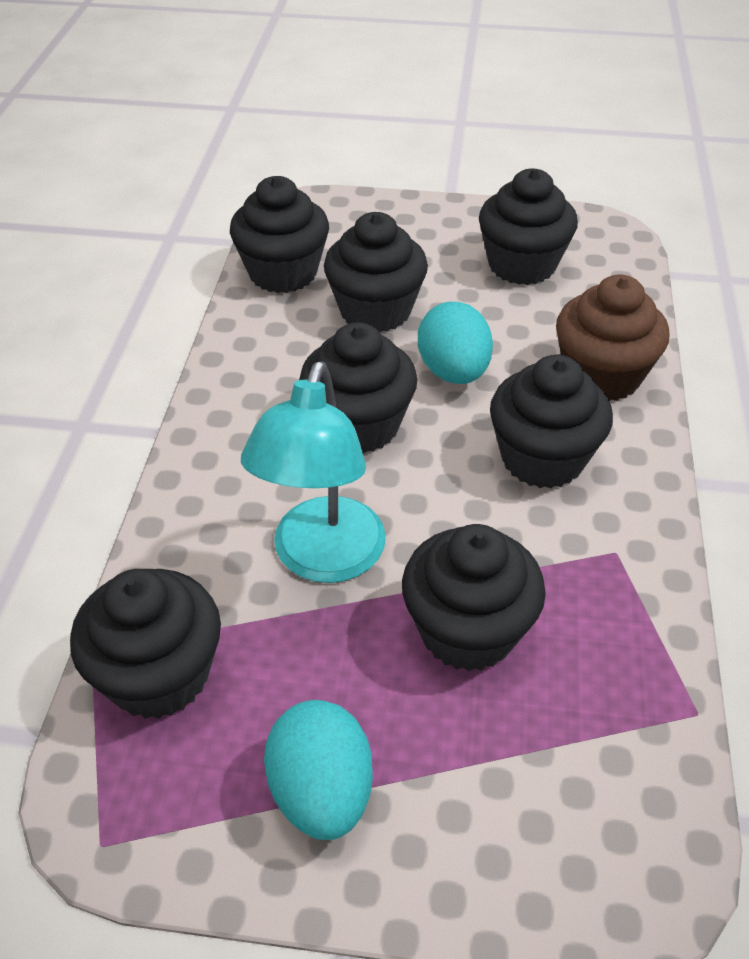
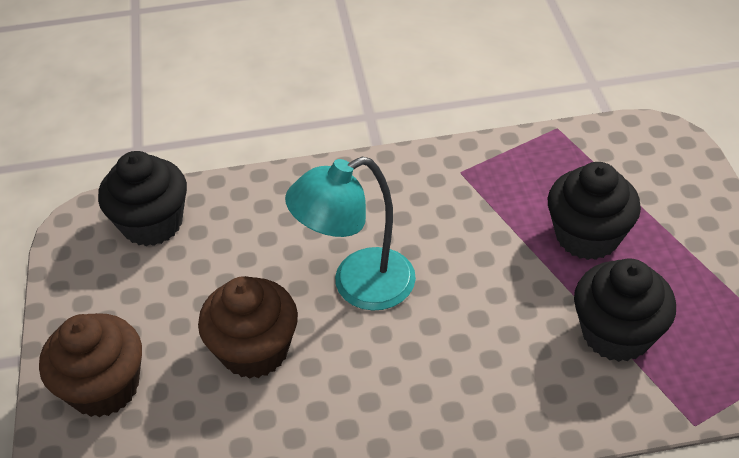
black cupcake: 7 -> 3
brown cupcake: 1 -> 2
turquoise egg: 2 -> 0

